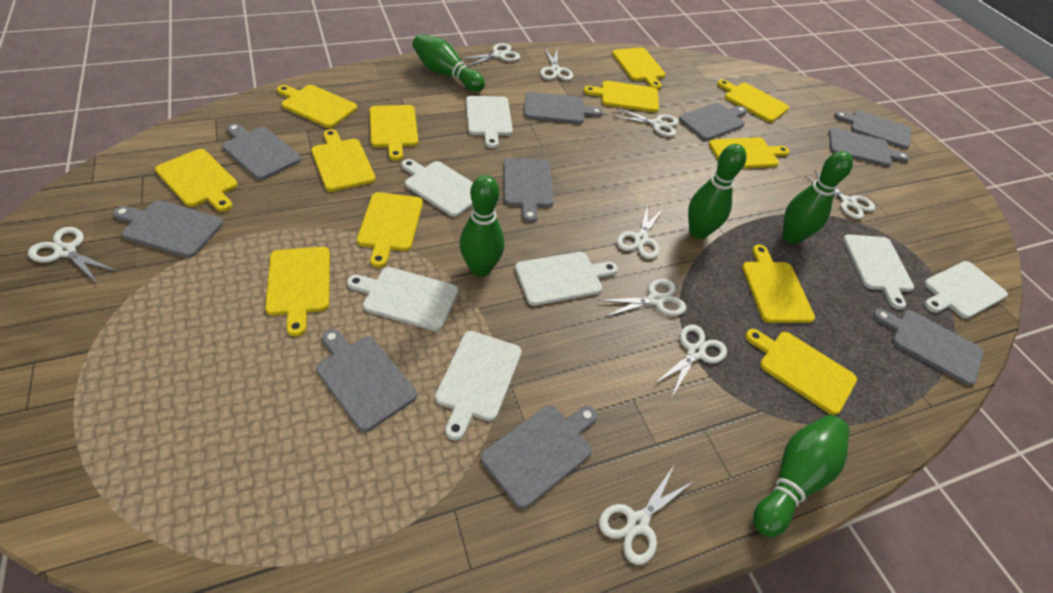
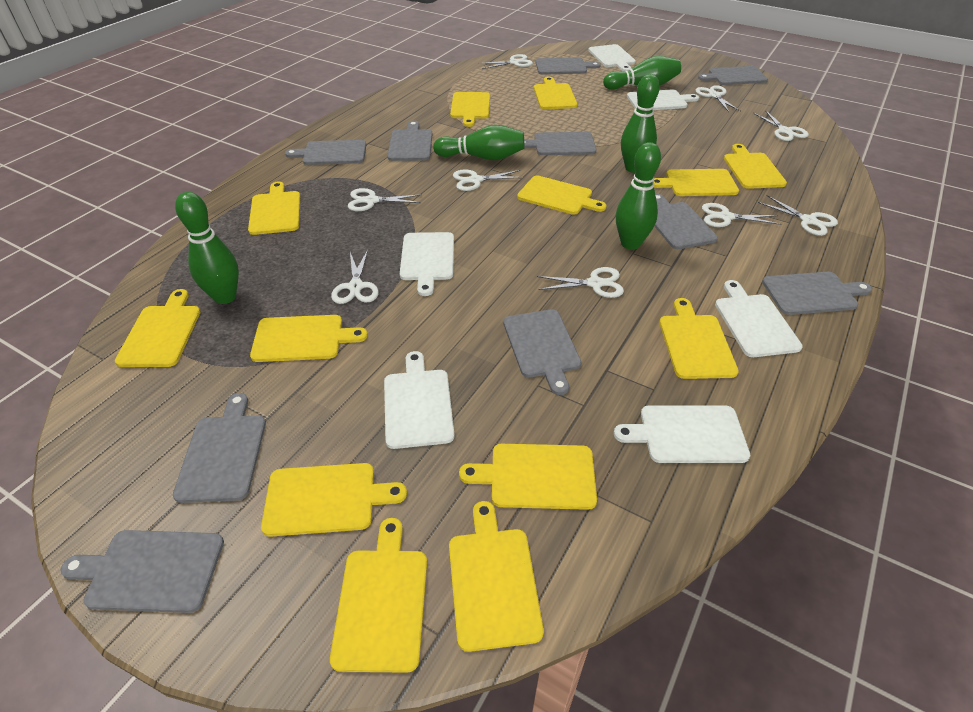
white cutting board: 7 -> 6
yellow cutting board: 12 -> 13

